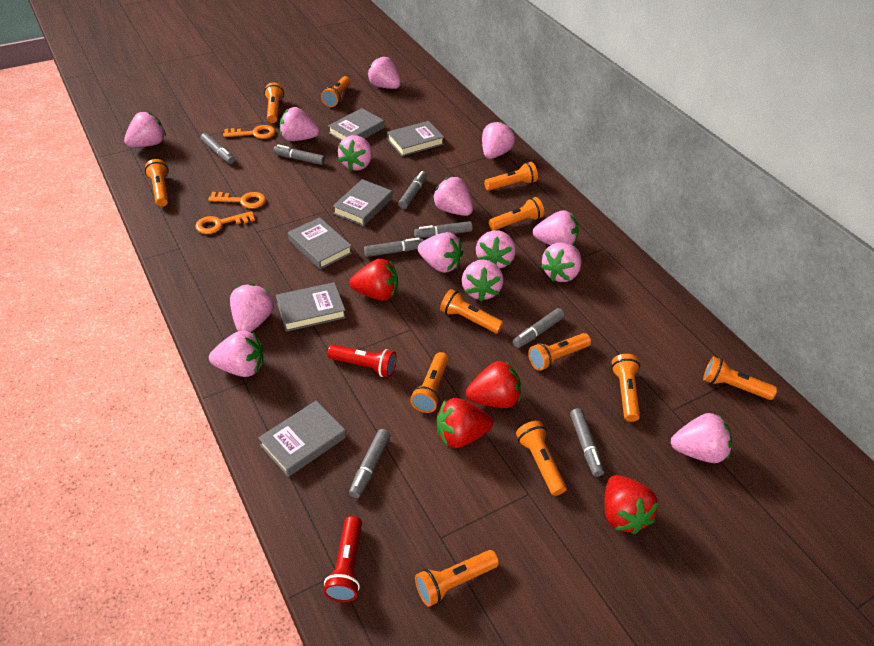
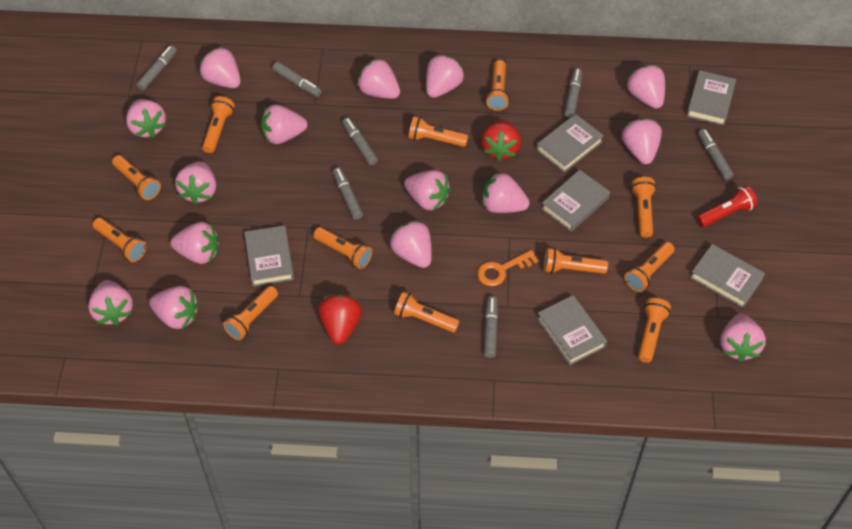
grey marker: 8 -> 7
orange key: 3 -> 1
pink strawberry: 14 -> 15
red flashlight: 2 -> 1
red strawberry: 4 -> 2

